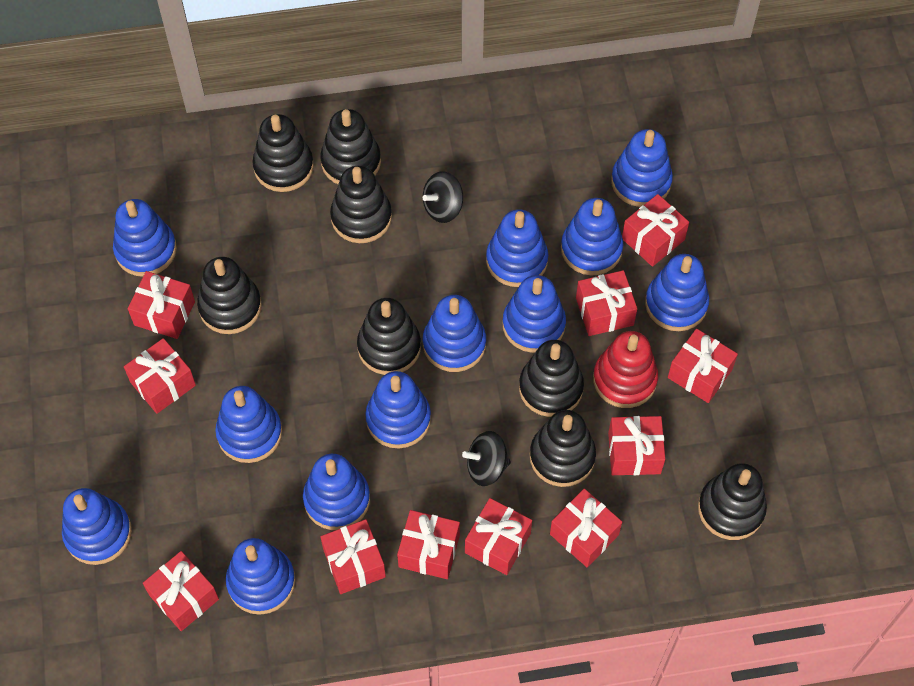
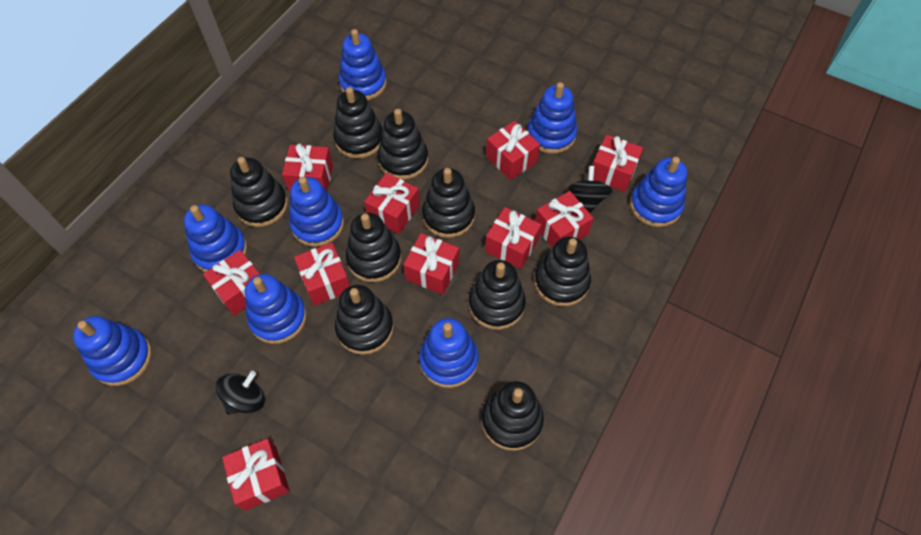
black stacking toy: 8 -> 9
blue stacking toy: 12 -> 8
red gift: 11 -> 10
red stacking toy: 1 -> 0

